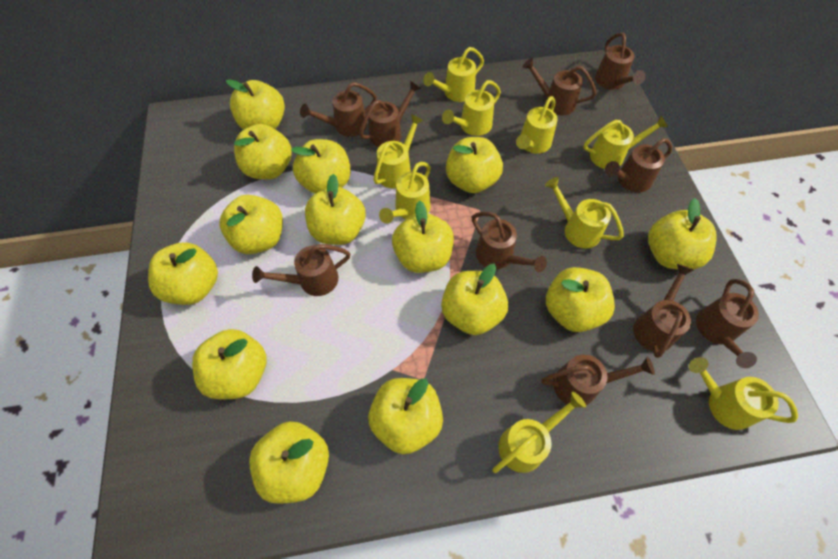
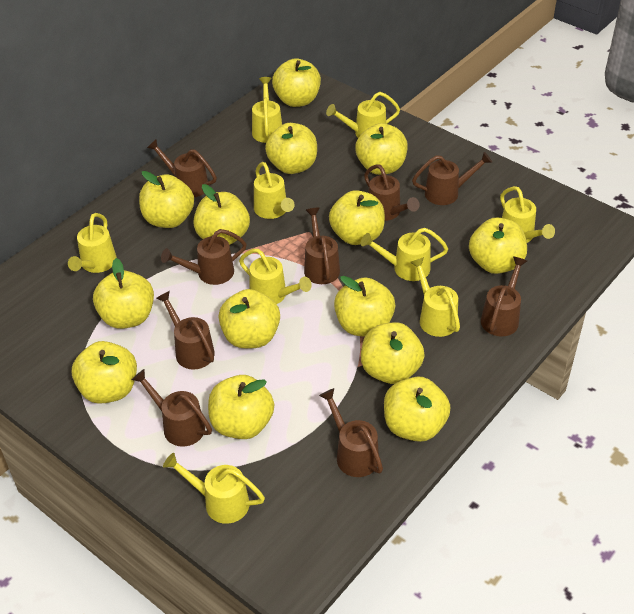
brown watering can: 10 -> 9

